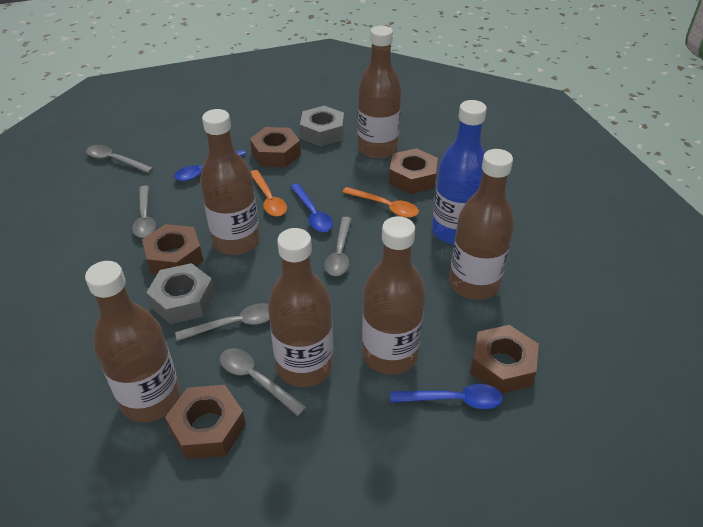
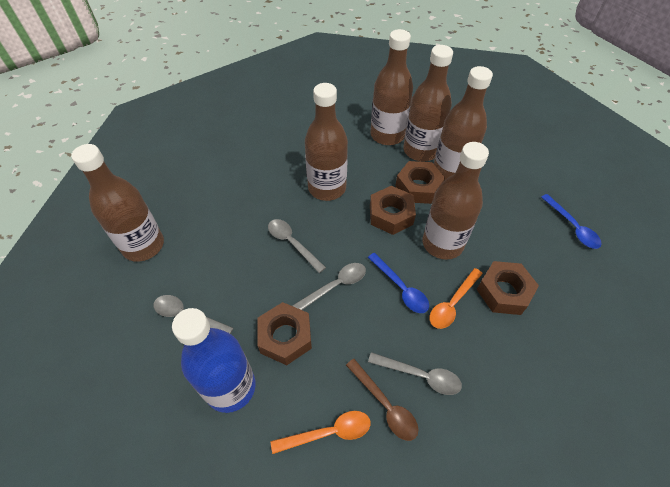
blue spoon: 3 -> 2
brown nut: 5 -> 4
brown spoon: 0 -> 1
grey nut: 2 -> 0
grey spoon: 5 -> 4

